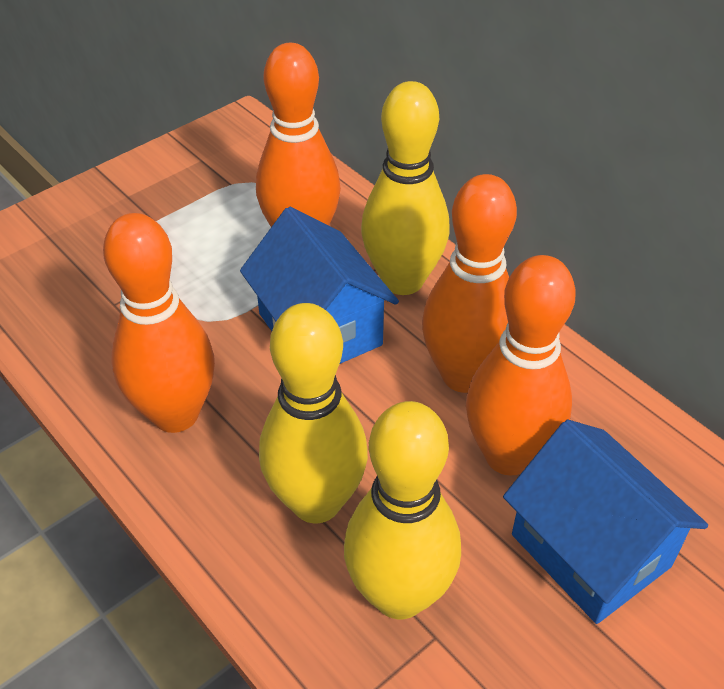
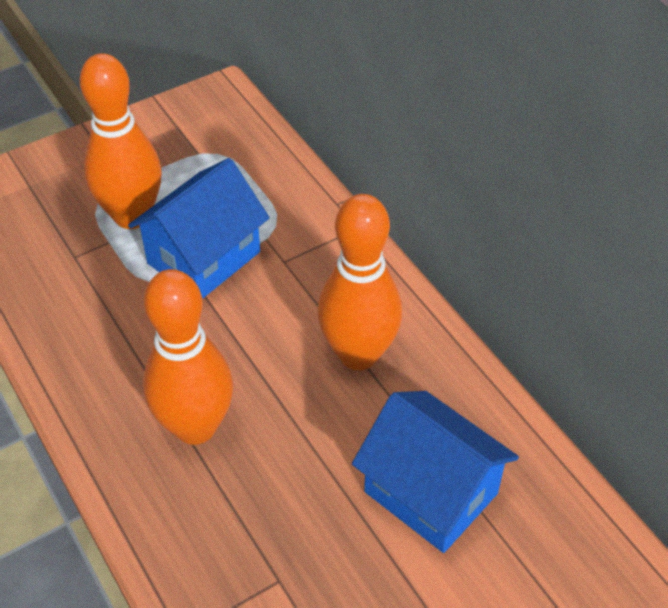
orange bowling pin: 4 -> 3
yellow bowling pin: 3 -> 0

